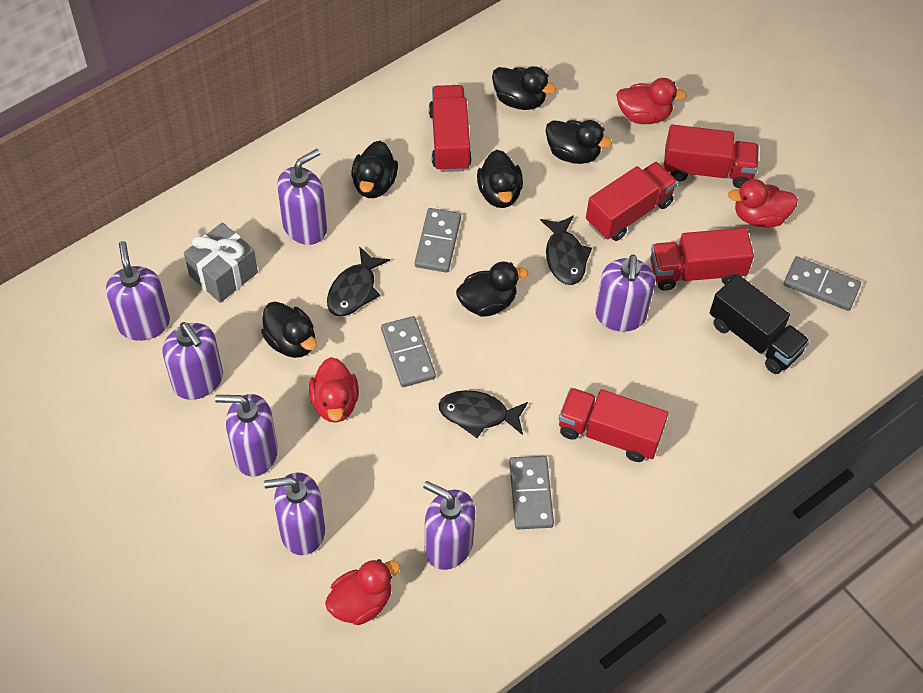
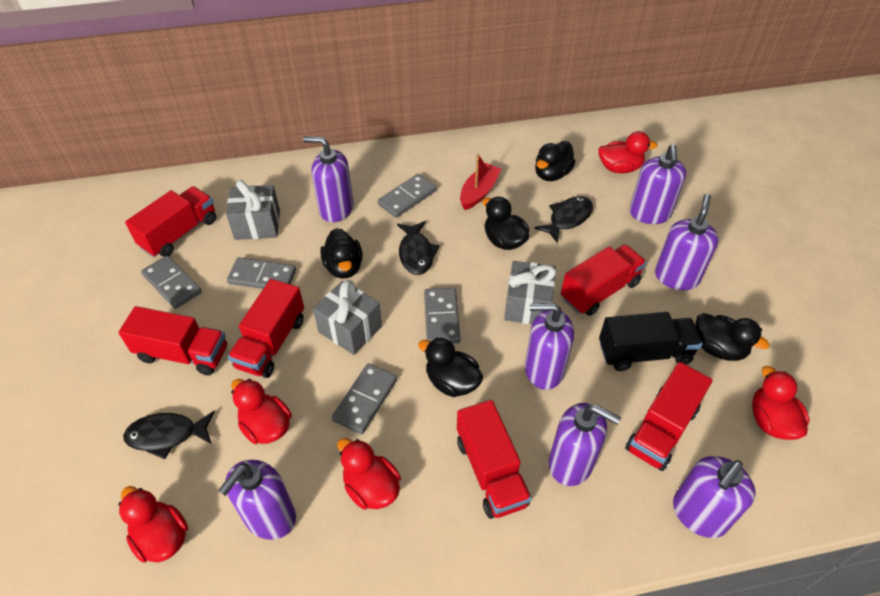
black duck: 6 -> 5
grey domino: 4 -> 5
grey gift: 1 -> 3
red boat: 0 -> 1
red duck: 4 -> 5
red truck: 5 -> 6

